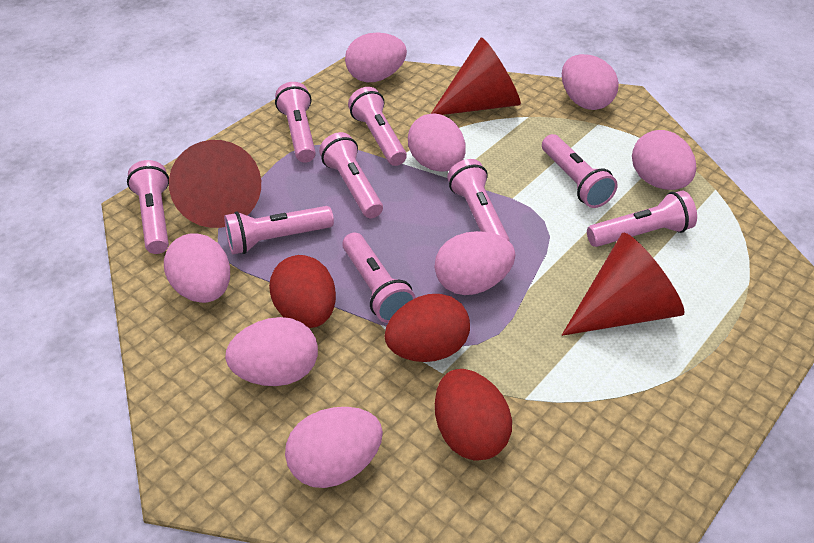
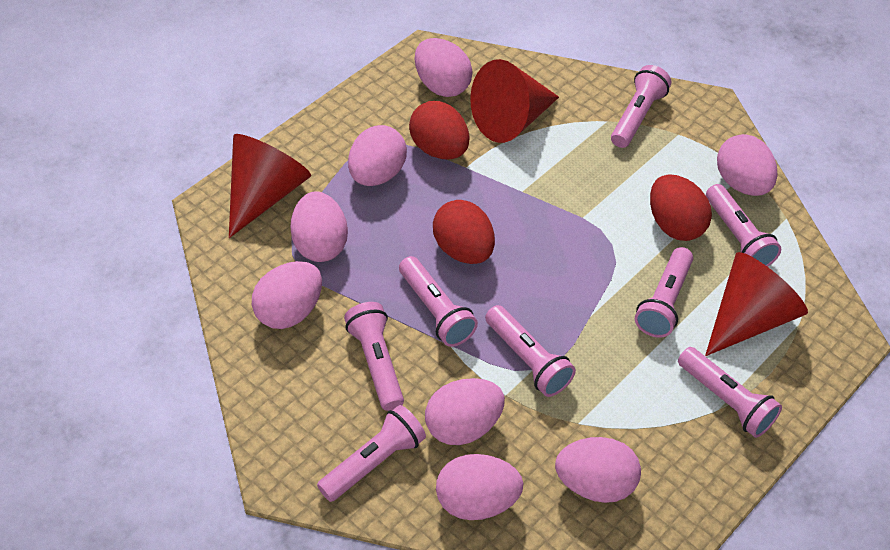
pink flashlight: 9 -> 8

